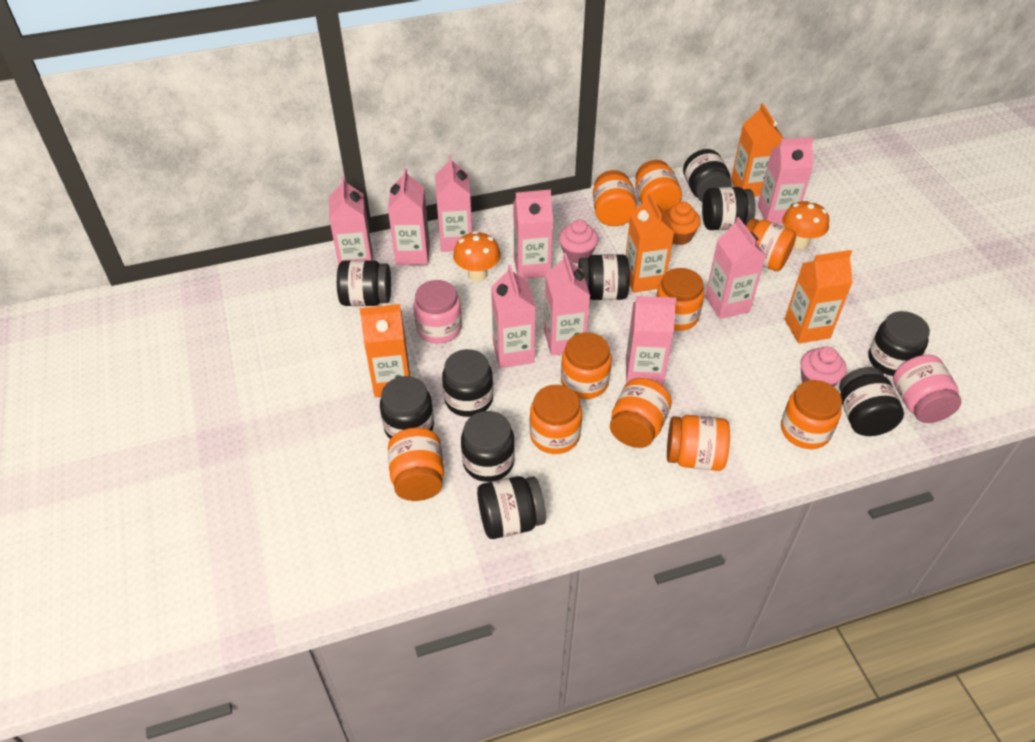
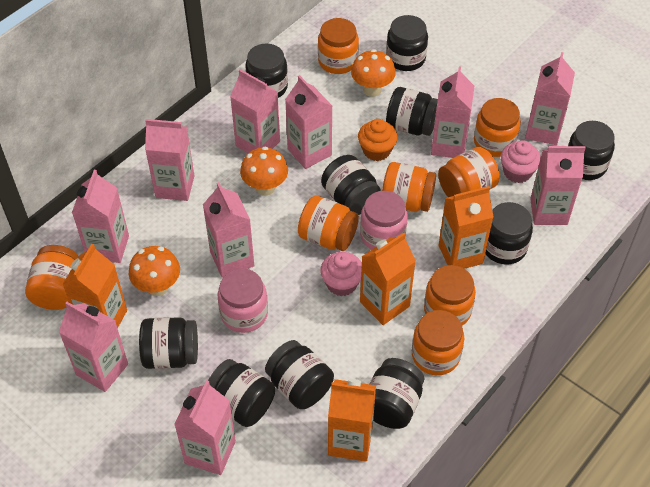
orange jar: 10 -> 8
orange mushroom: 2 -> 3
pink carton: 9 -> 10

